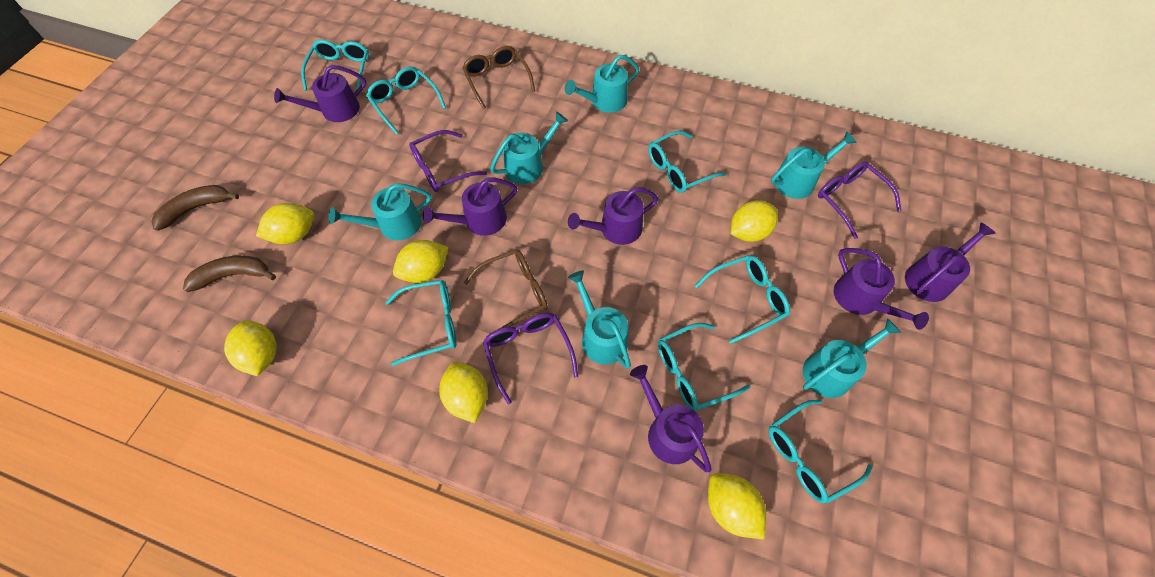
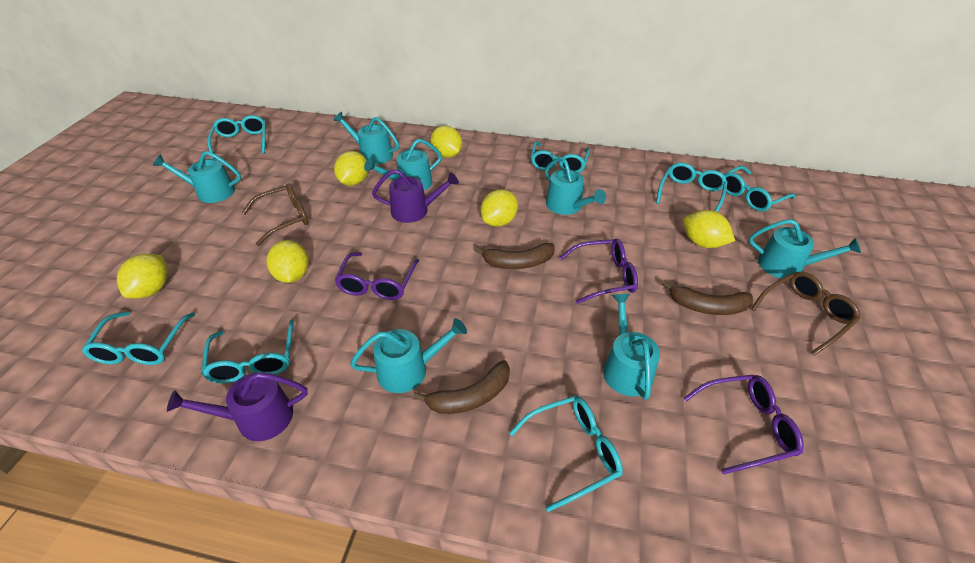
brown banana: 2 -> 3
purple watering can: 6 -> 2
turquoise watering can: 6 -> 7

